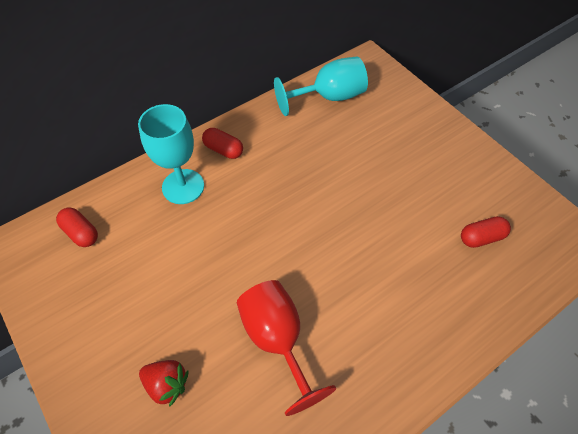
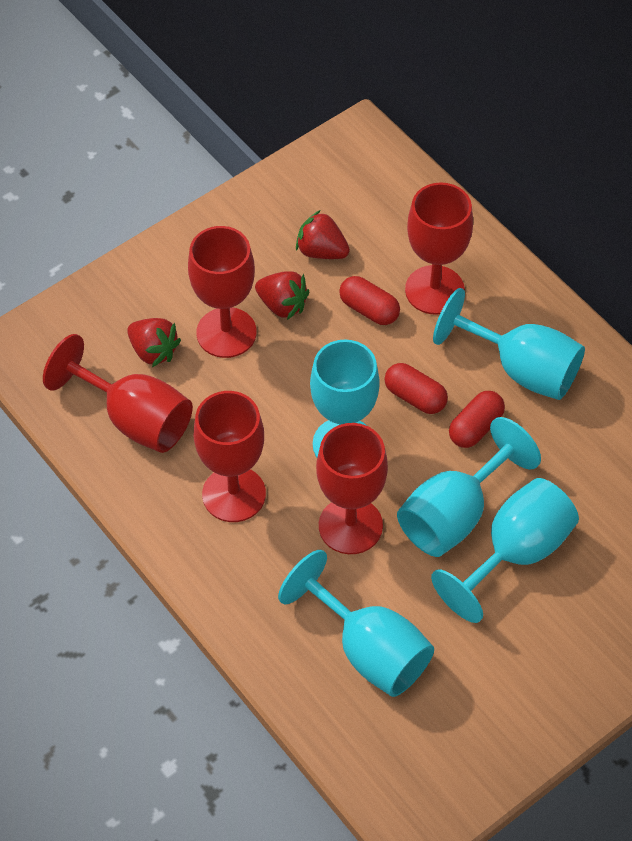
red goblet: 1 -> 5
red strawberry: 1 -> 3
turquoise goblet: 2 -> 5

